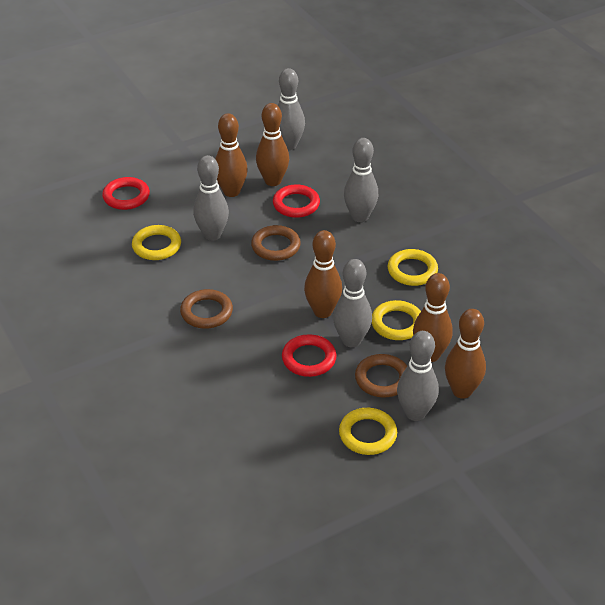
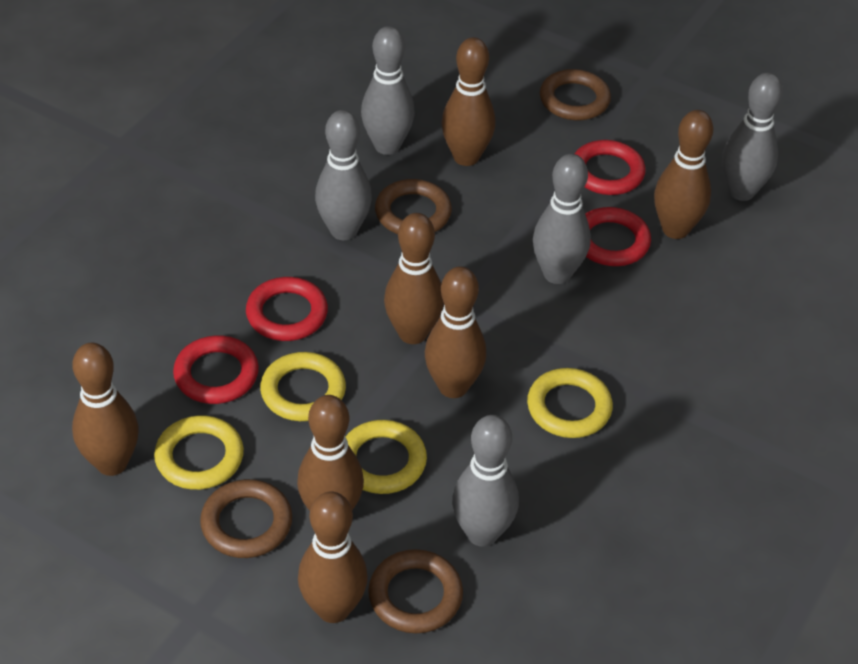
brown bowling pin: 5 -> 7
brown ring: 3 -> 4
red ring: 3 -> 4

